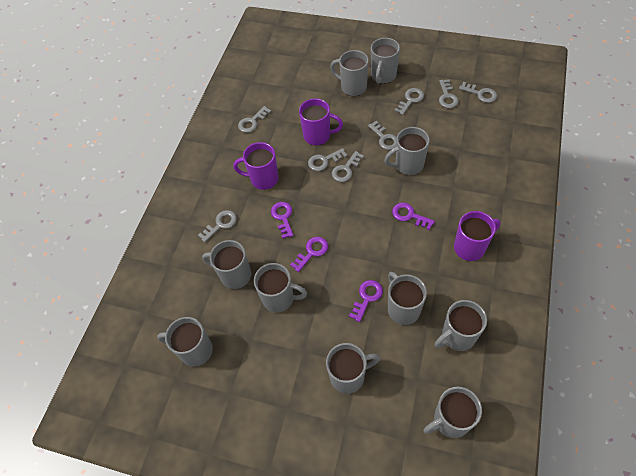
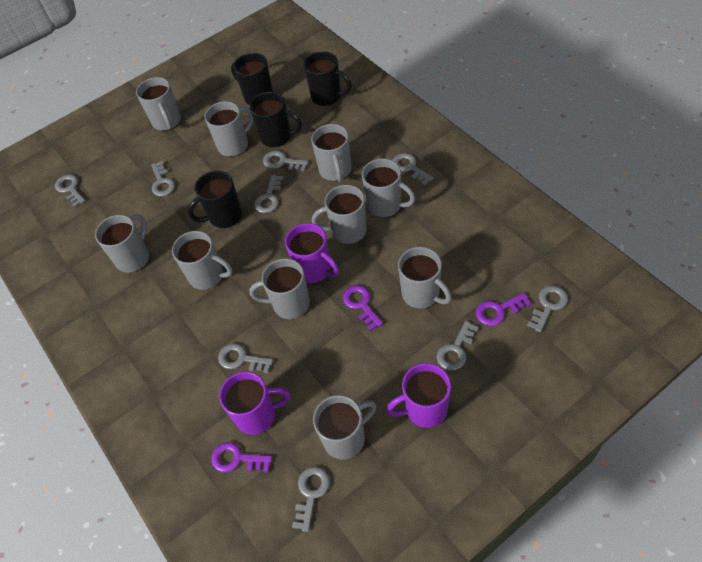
black mug: 0 -> 4
grey key: 8 -> 9
purple key: 4 -> 3

